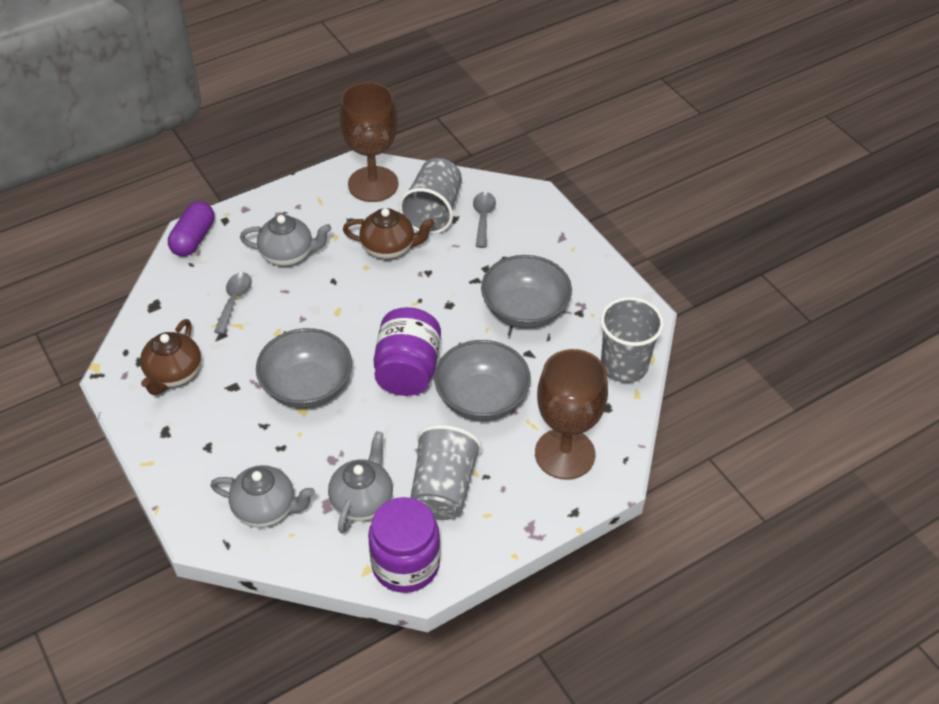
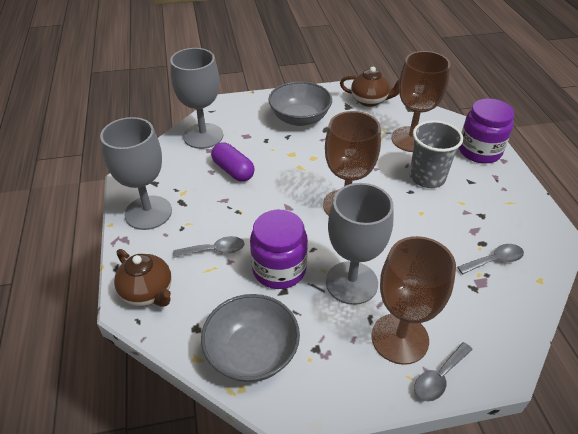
brown goblet: 2 -> 3
grey bowl: 3 -> 2
grey cup: 3 -> 1
grey goblet: 0 -> 3
grey spoon: 2 -> 3
grey teapot: 3 -> 0

